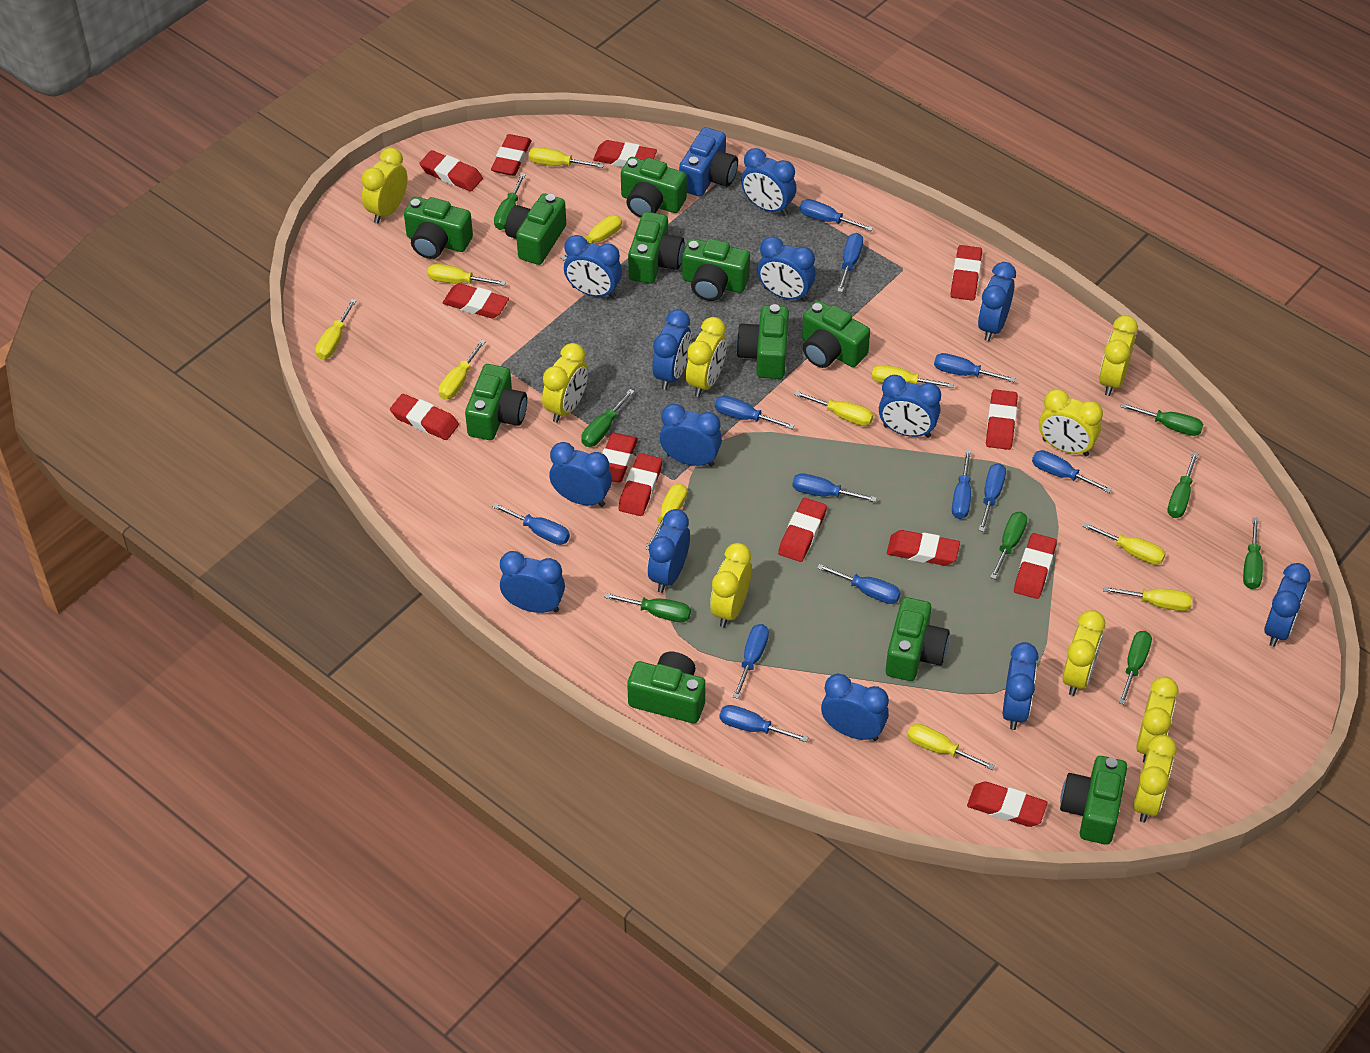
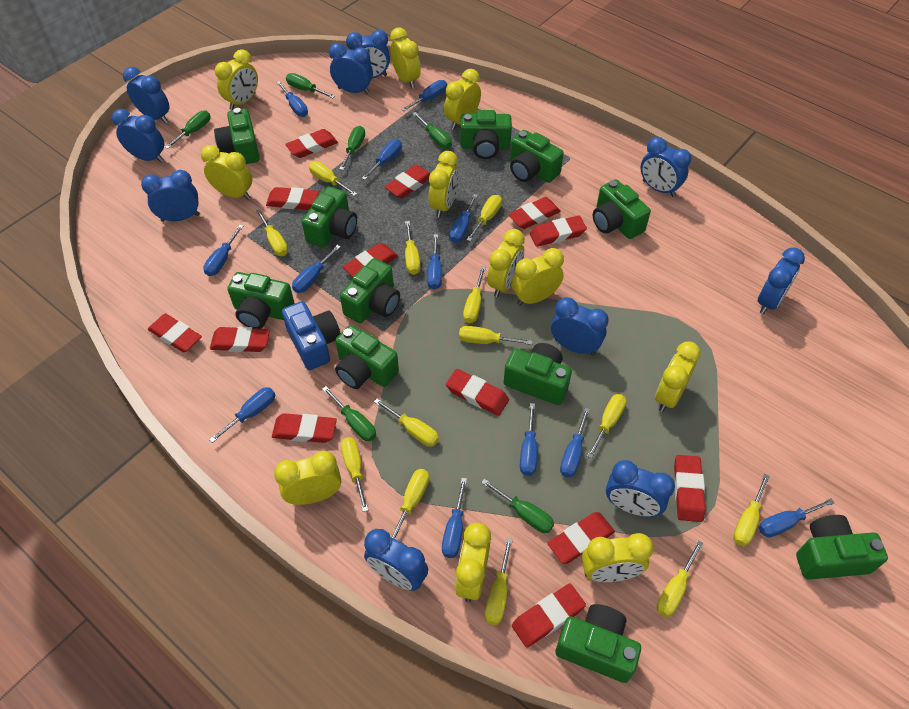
blue clock: 13 -> 10
green screwdriver: 8 -> 6
yellow clock: 9 -> 11
yellow screwdriver: 11 -> 13

